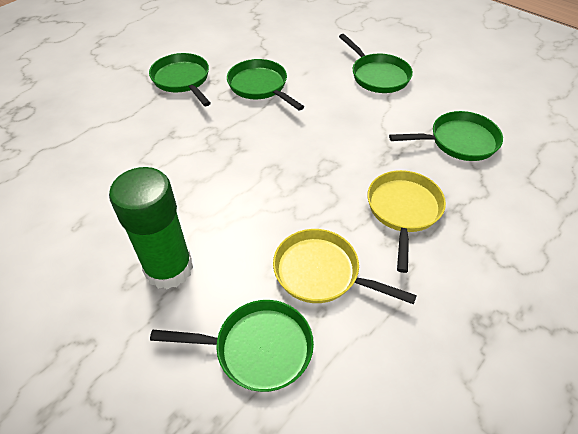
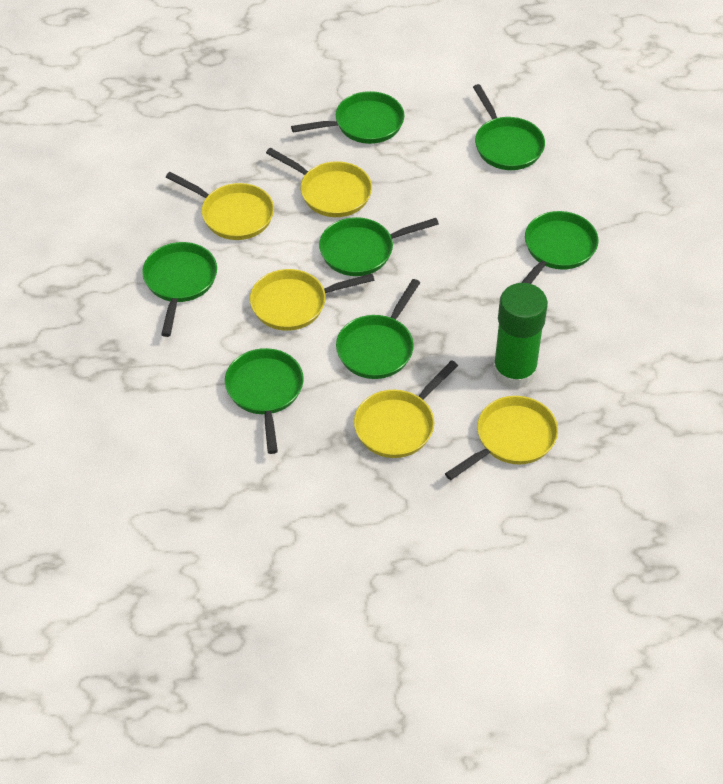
green pan: 5 -> 7
yellow pan: 2 -> 5

